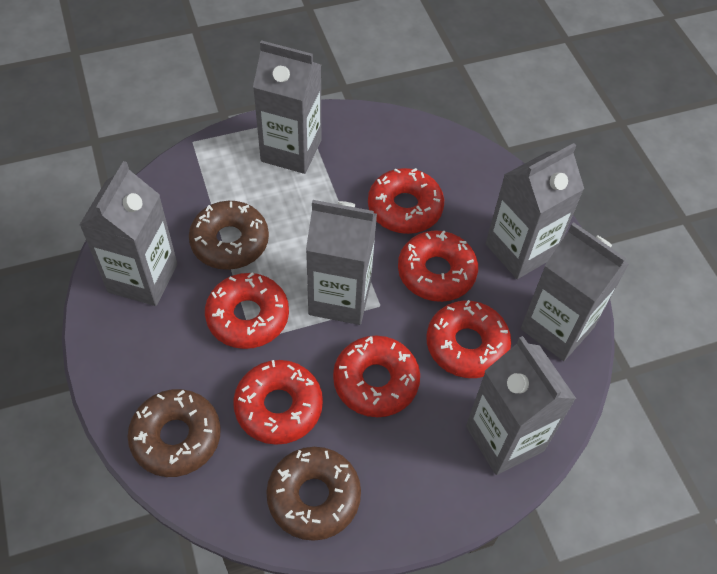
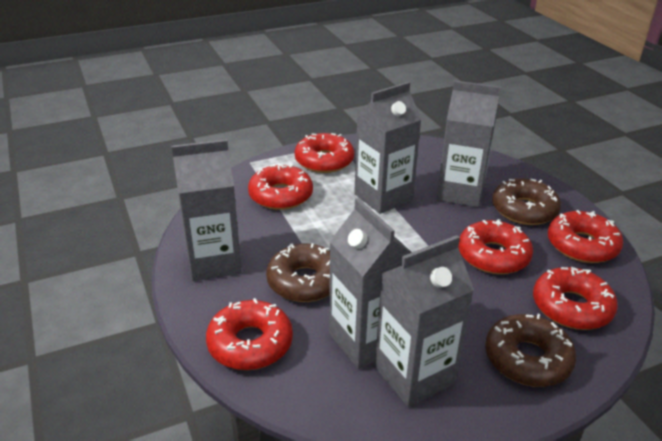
grey carton: 6 -> 5

